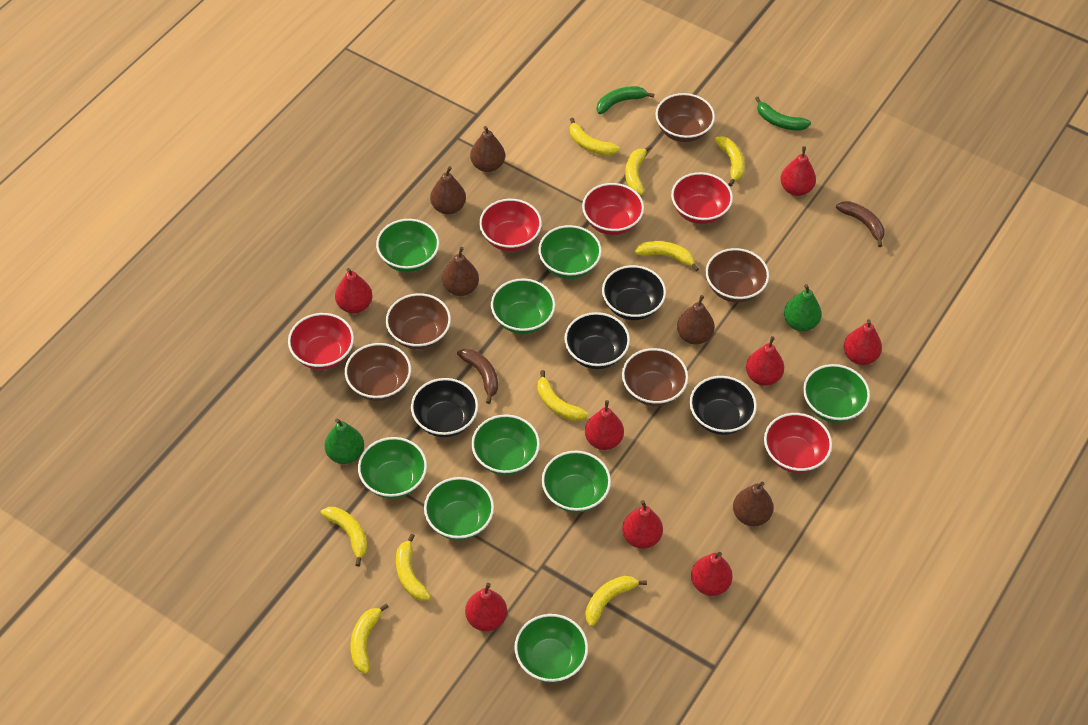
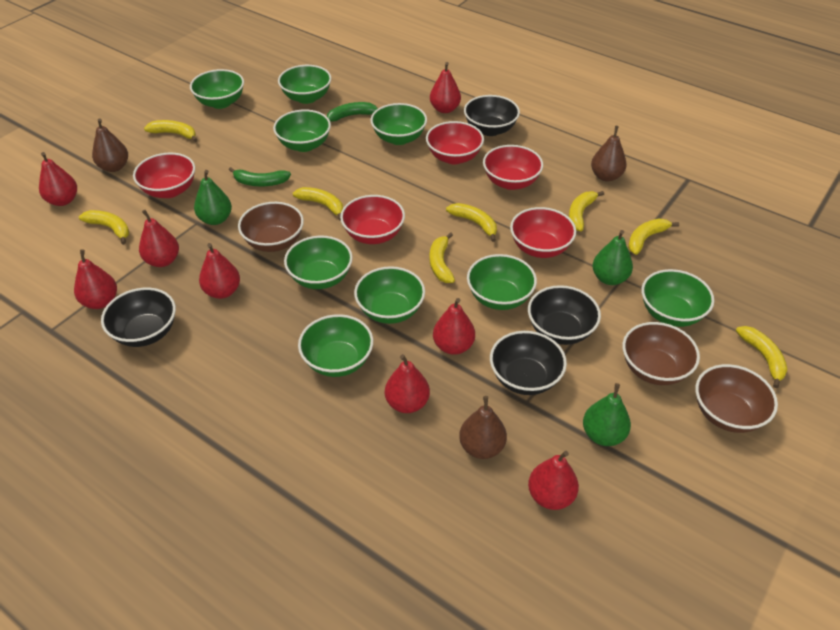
brown banana: 2 -> 0
brown bowl: 5 -> 3
brown pear: 5 -> 3
green pear: 2 -> 3
yellow banana: 9 -> 8

